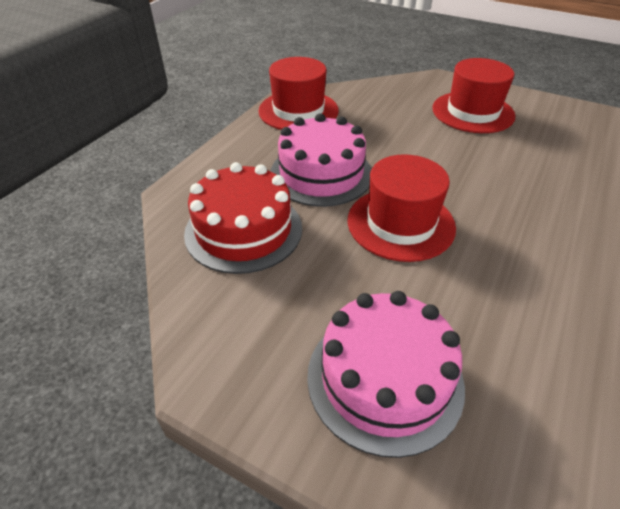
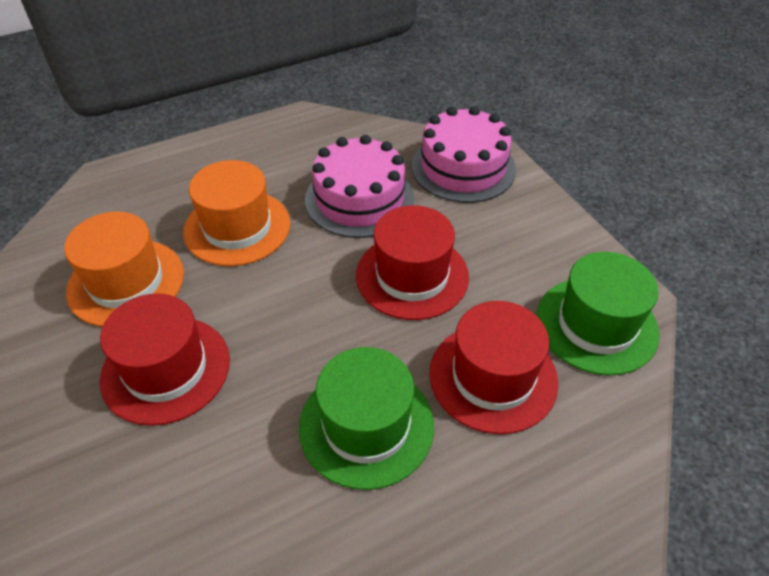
green hat: 0 -> 2
orange hat: 0 -> 2
red cake: 1 -> 0

